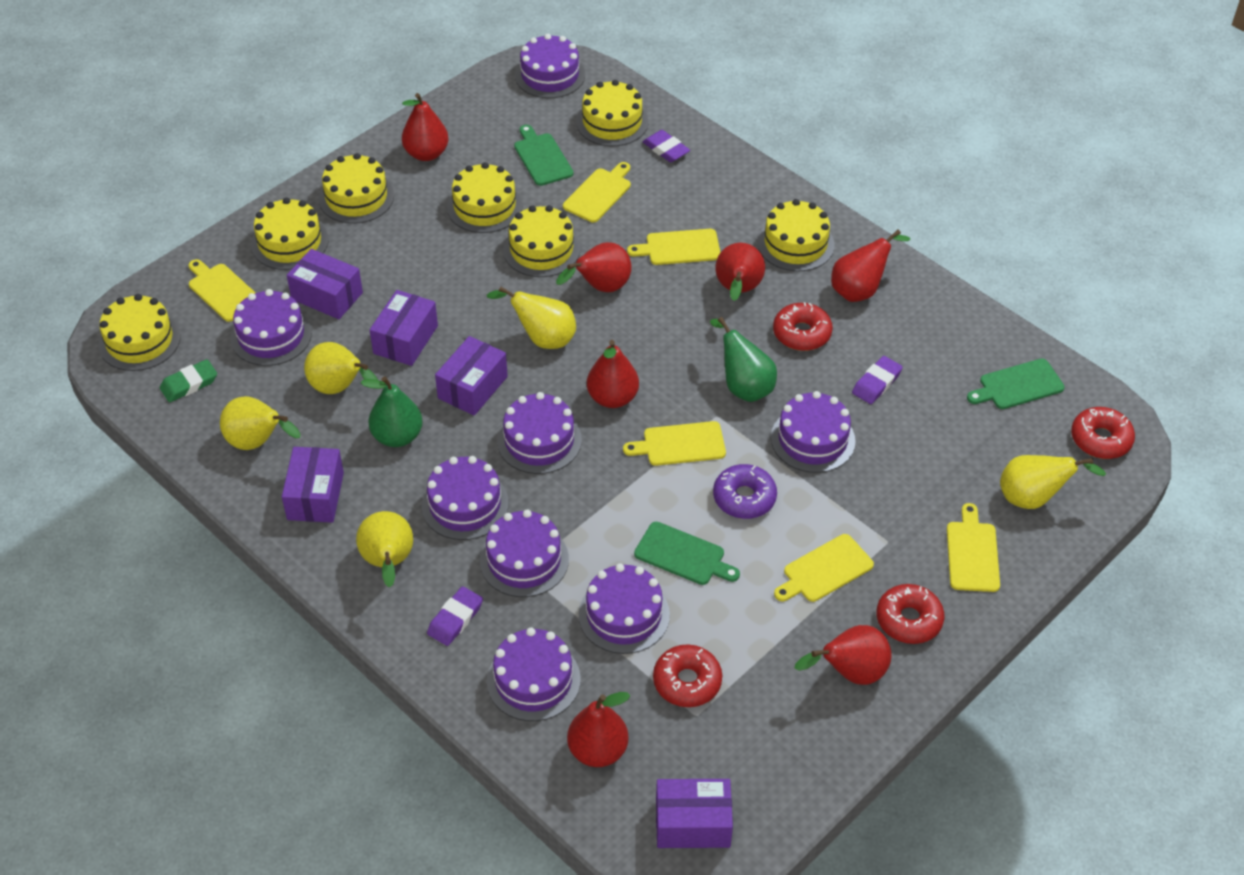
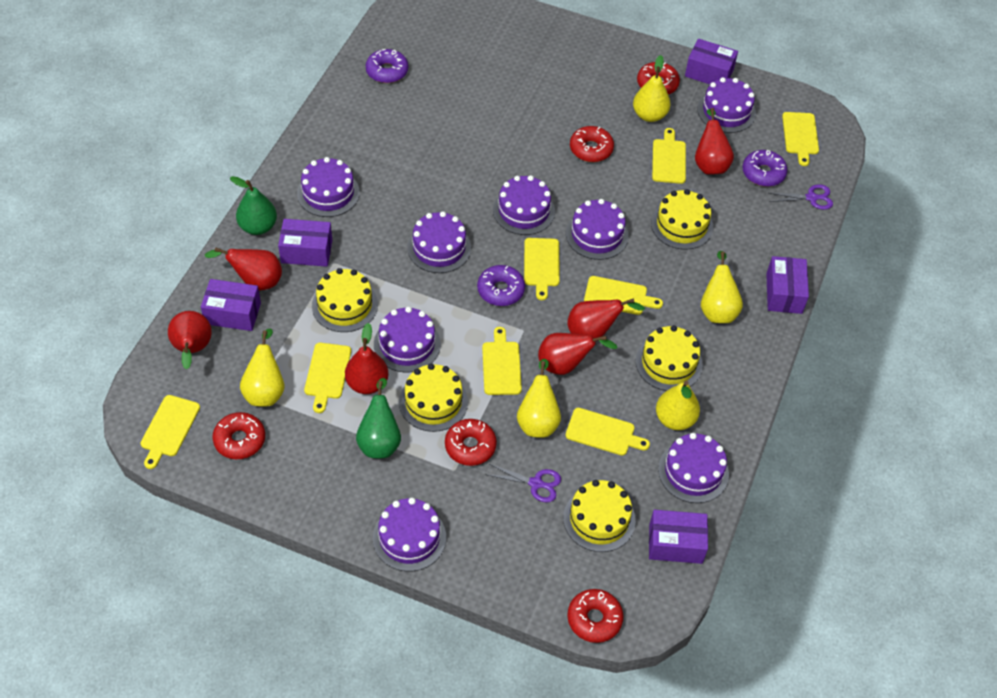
green cutting board: 3 -> 0
green eraser: 1 -> 0
purple donut: 1 -> 3
purple eraser: 3 -> 0
purple scissors: 0 -> 2
red donut: 4 -> 5
red pear: 7 -> 6
yellow cake: 7 -> 5
yellow cutting board: 6 -> 8

